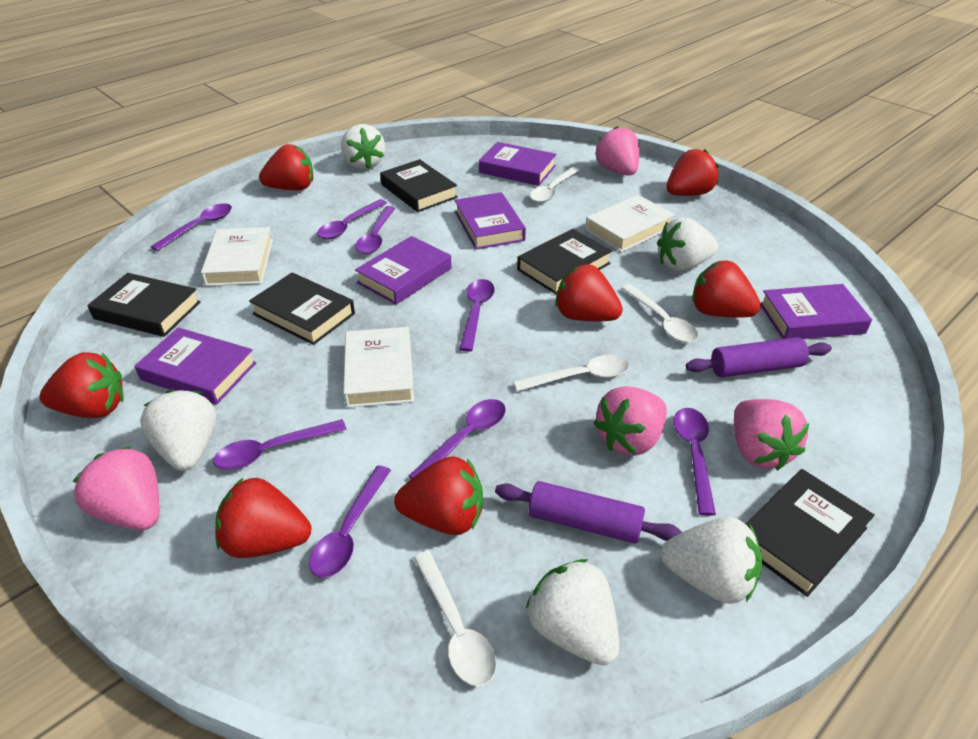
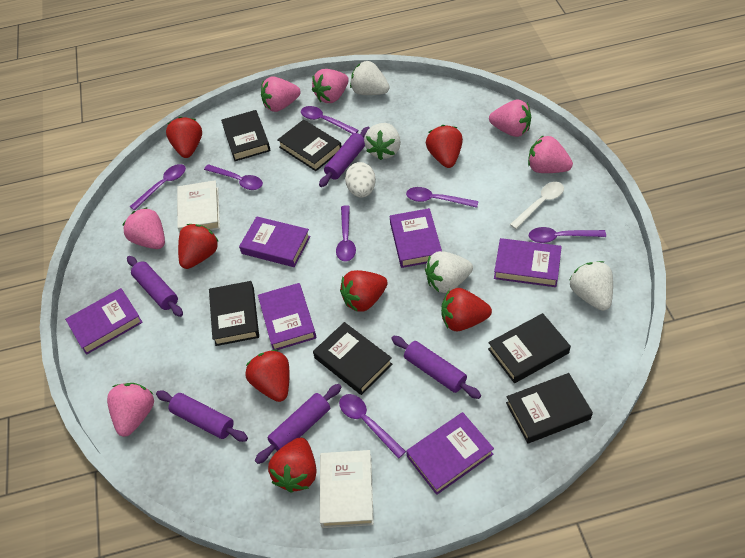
black book: 5 -> 6
pink strawberry: 4 -> 6
purple book: 5 -> 6
purple rolling pin: 2 -> 5
purple spoon: 8 -> 7
white book: 3 -> 2
white egg: 0 -> 1
white spoon: 4 -> 1
white strawberry: 5 -> 4

